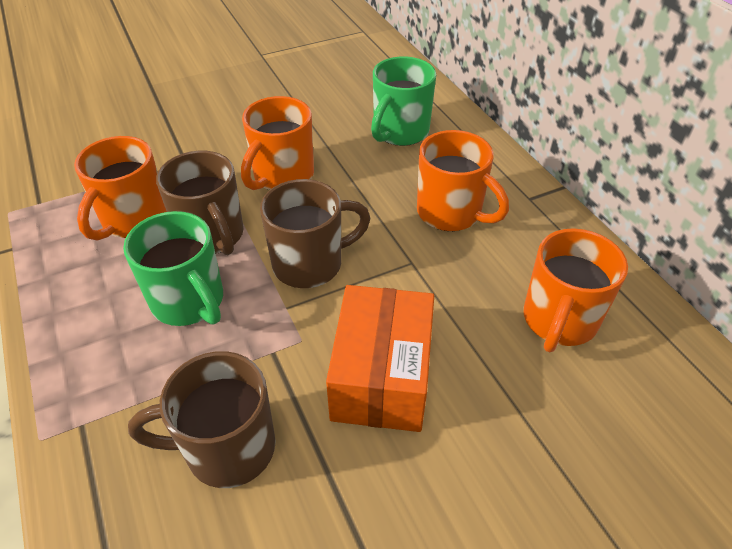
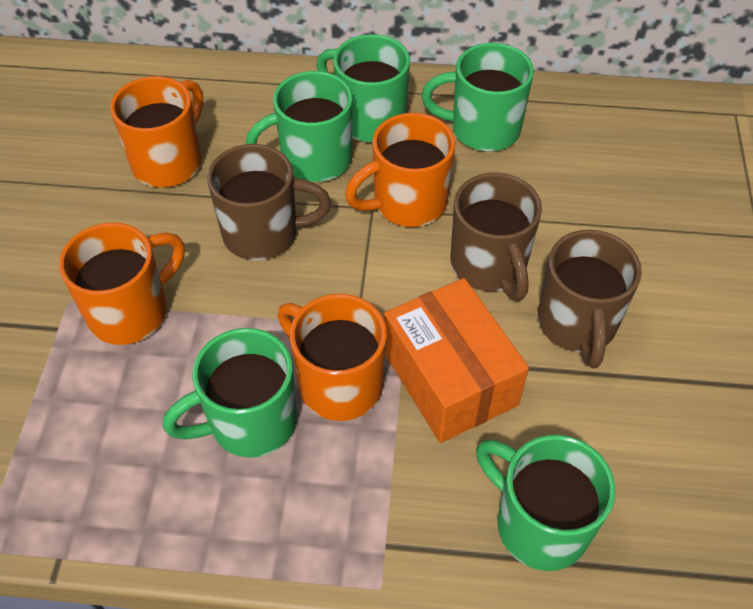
green mug: 2 -> 5

